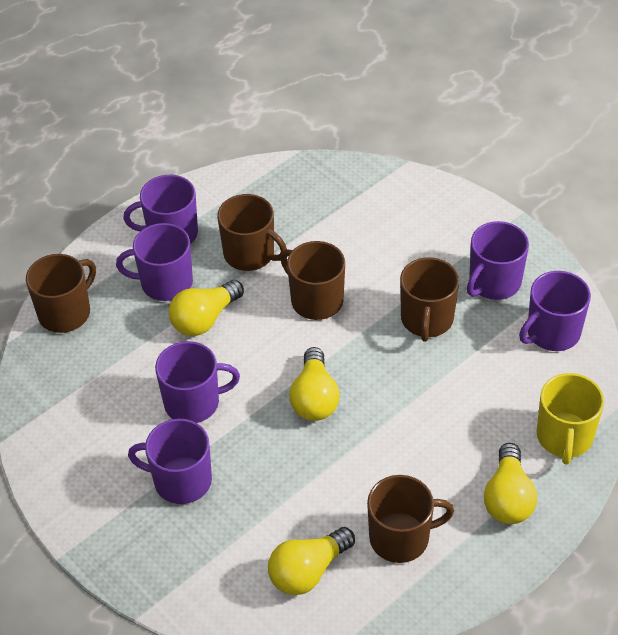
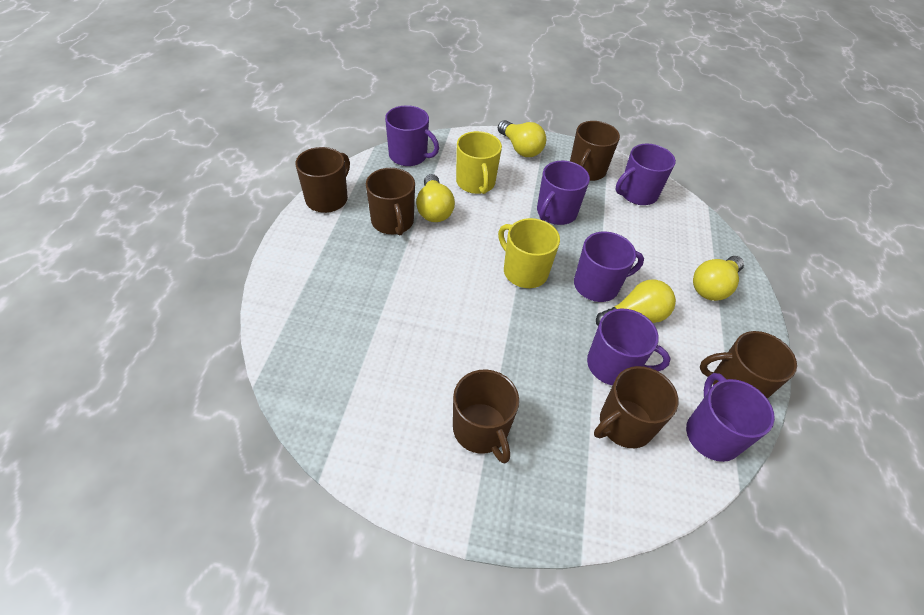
brown mug: 5 -> 6
yellow mug: 1 -> 2

